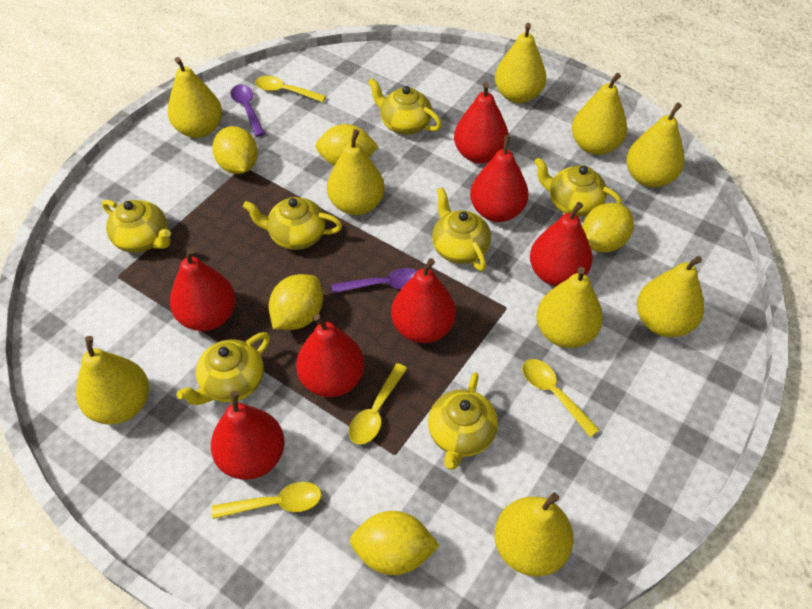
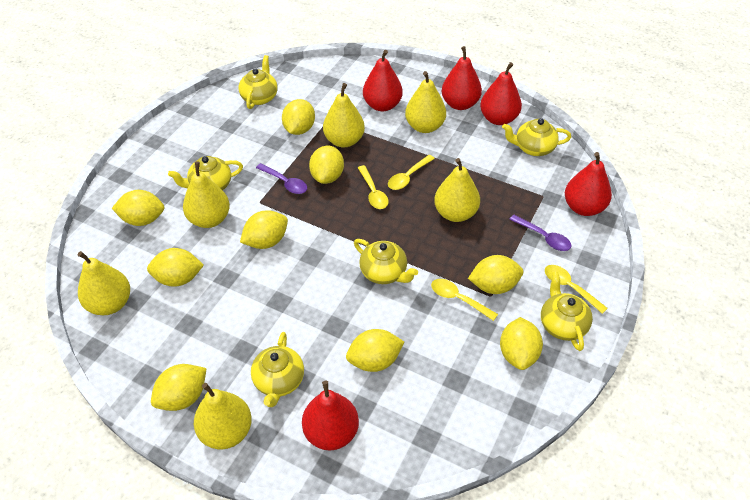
red pear: 7 -> 5
yellow lemon: 5 -> 9
yellow pear: 9 -> 6
yellow teapot: 7 -> 6

